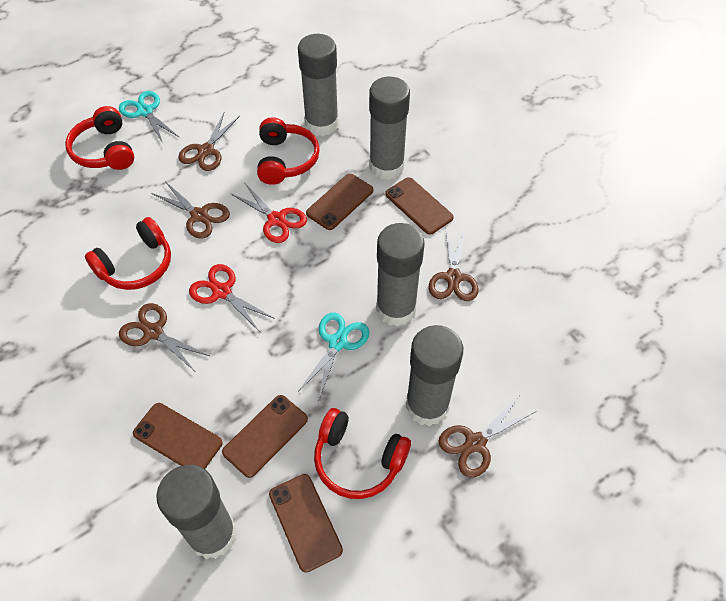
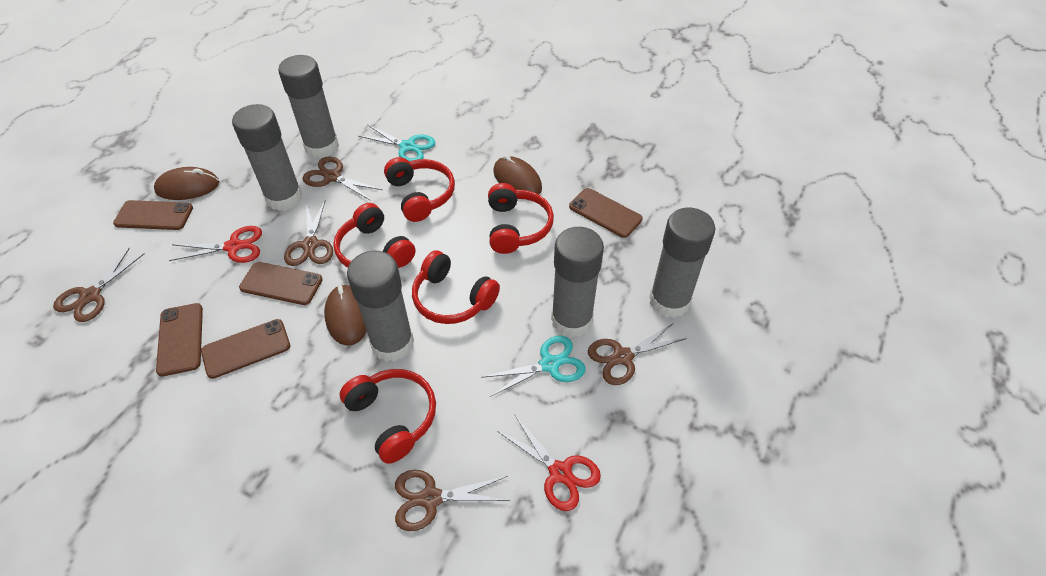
brown mouse: 0 -> 3
red headphones: 4 -> 5

